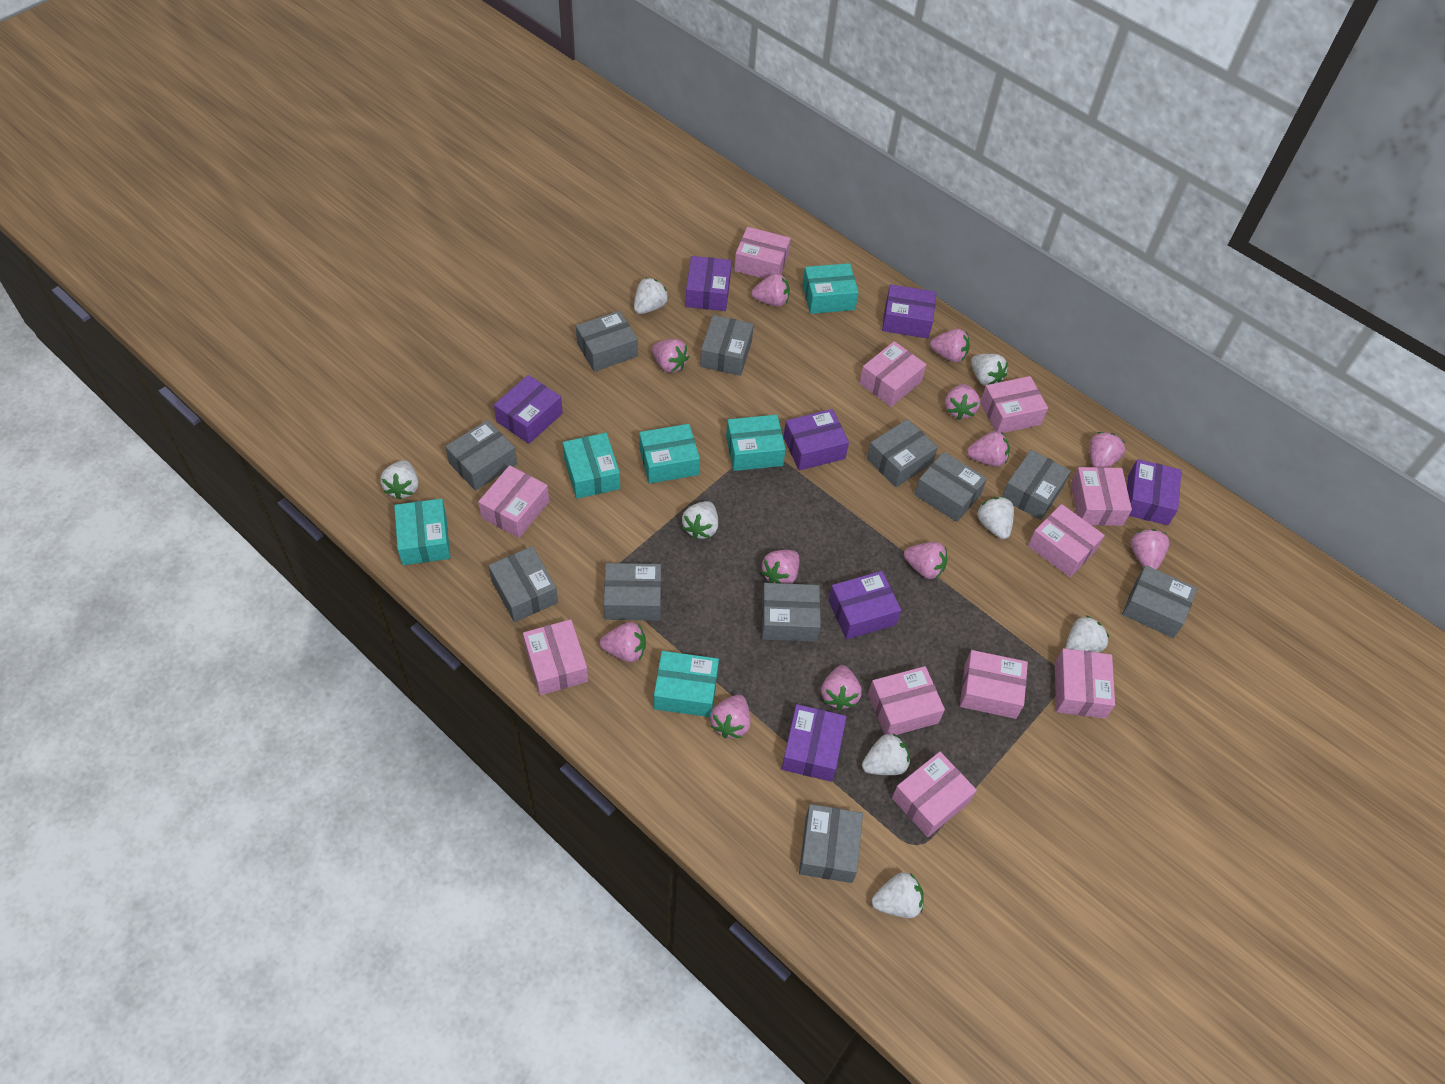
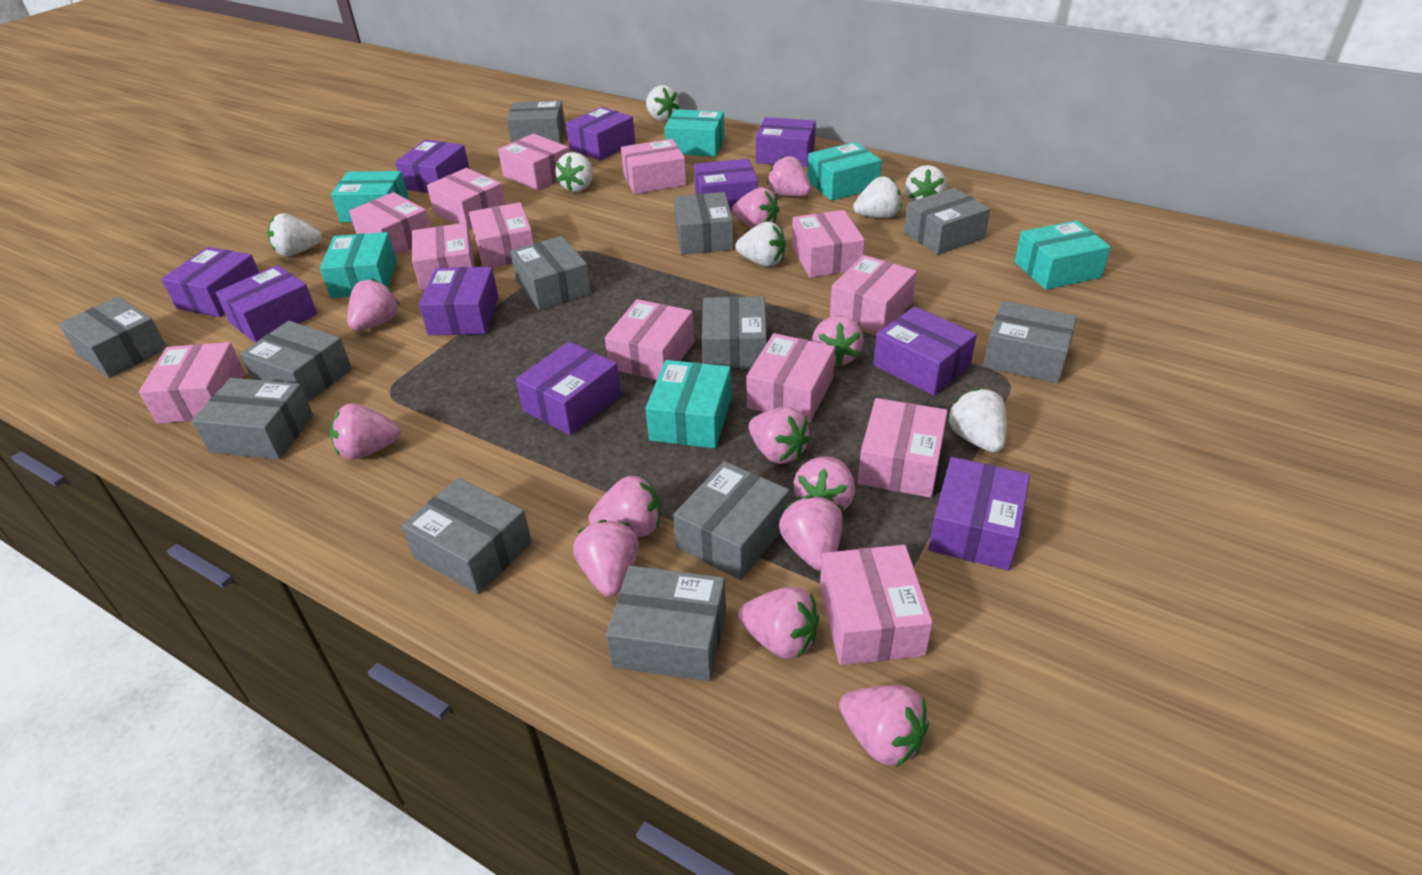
grey box: 11 -> 12
pink box: 11 -> 13
purple box: 7 -> 10
white strawberry: 8 -> 7

